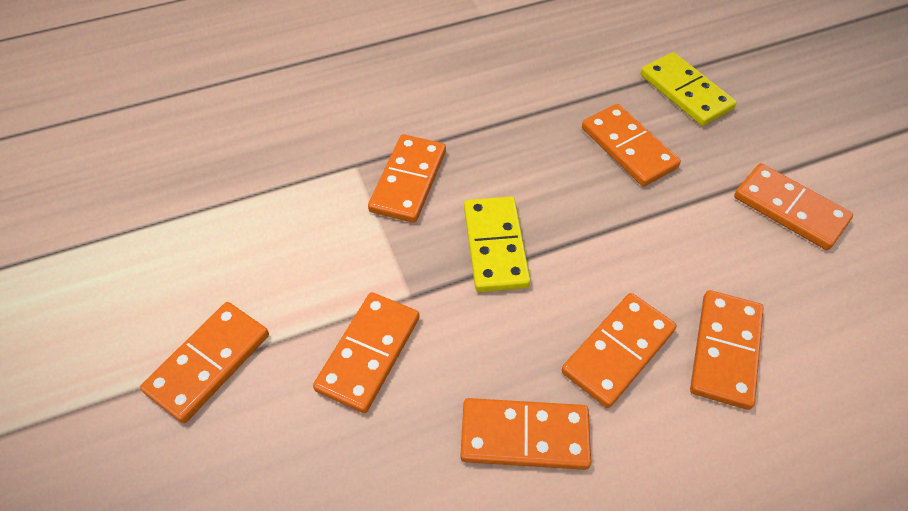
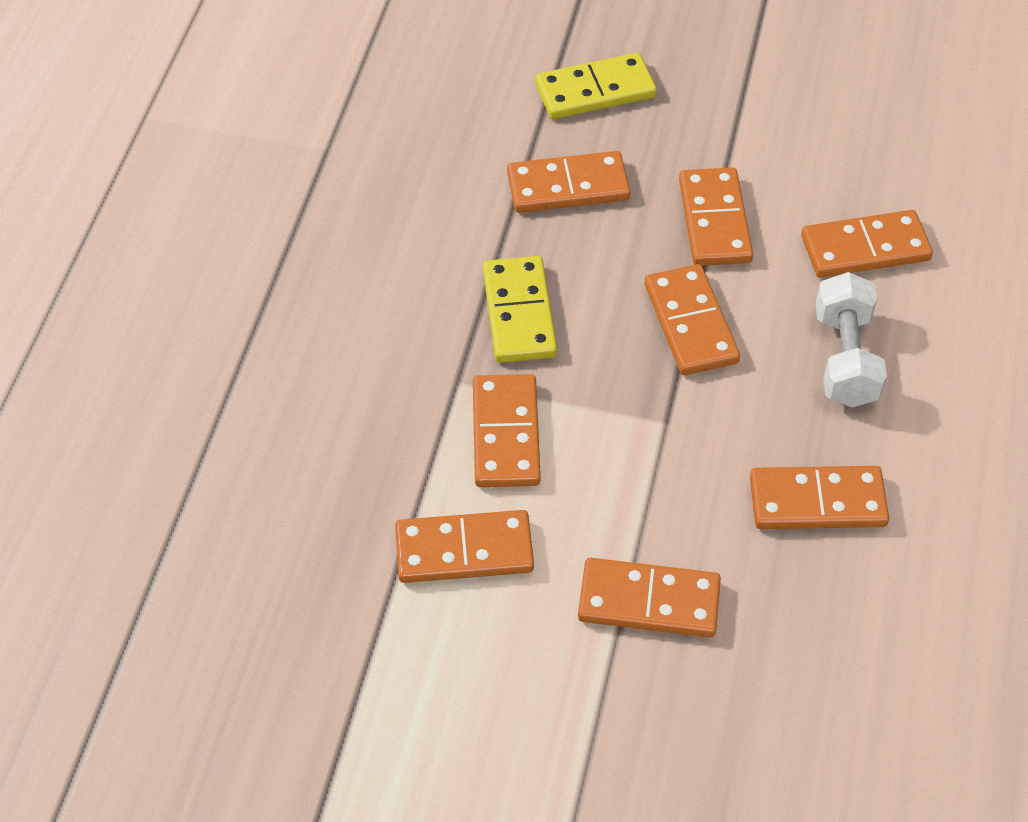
white dumbbell: 0 -> 1

